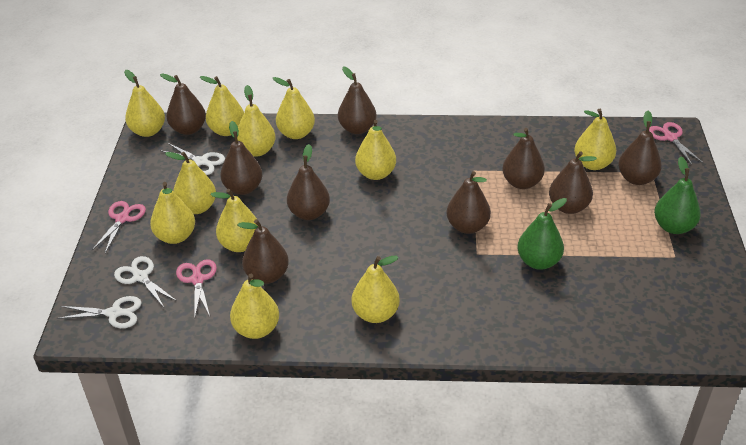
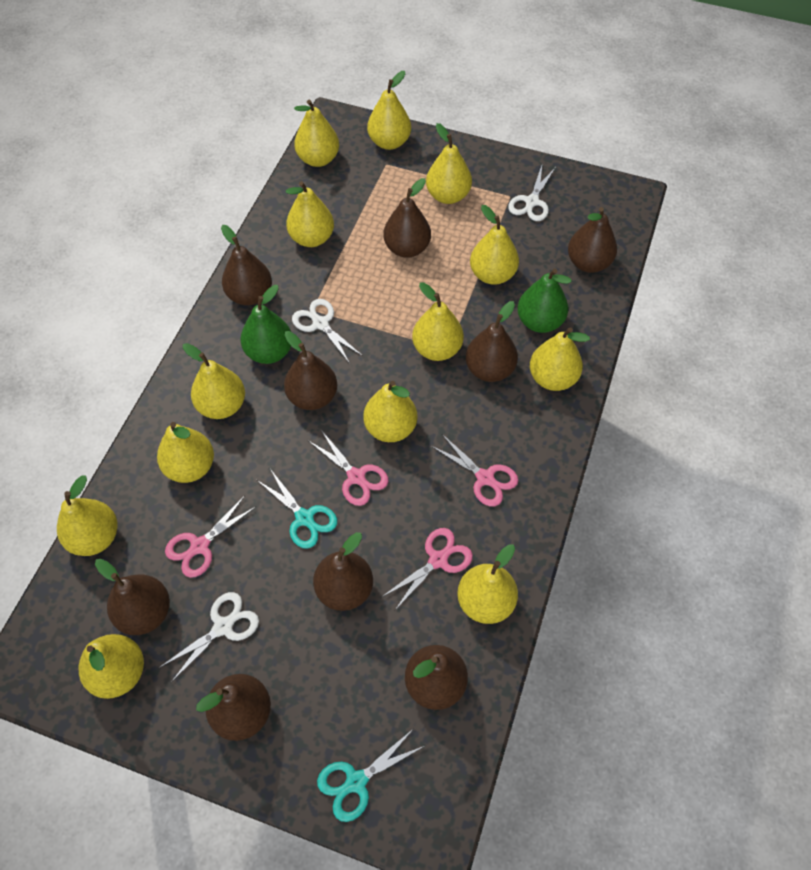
pink scissors: 3 -> 4
turquoise scissors: 0 -> 2
yellow pear: 11 -> 13

